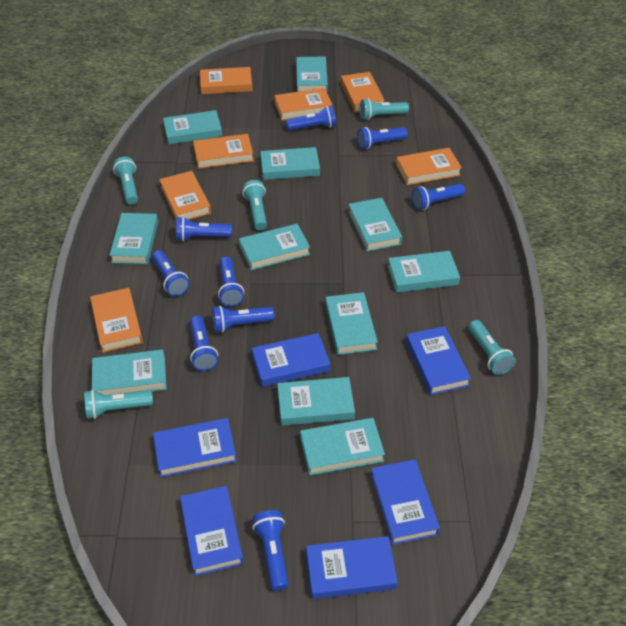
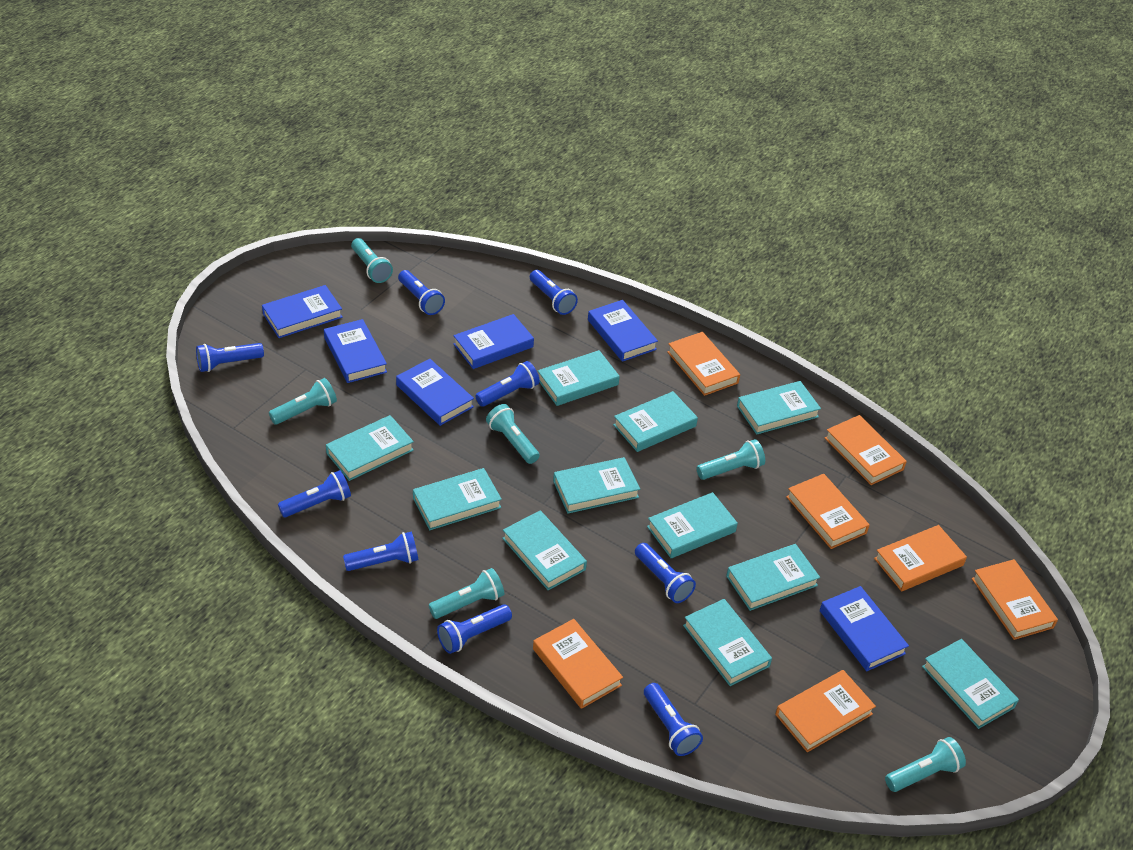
turquoise flashlight: 5 -> 6

